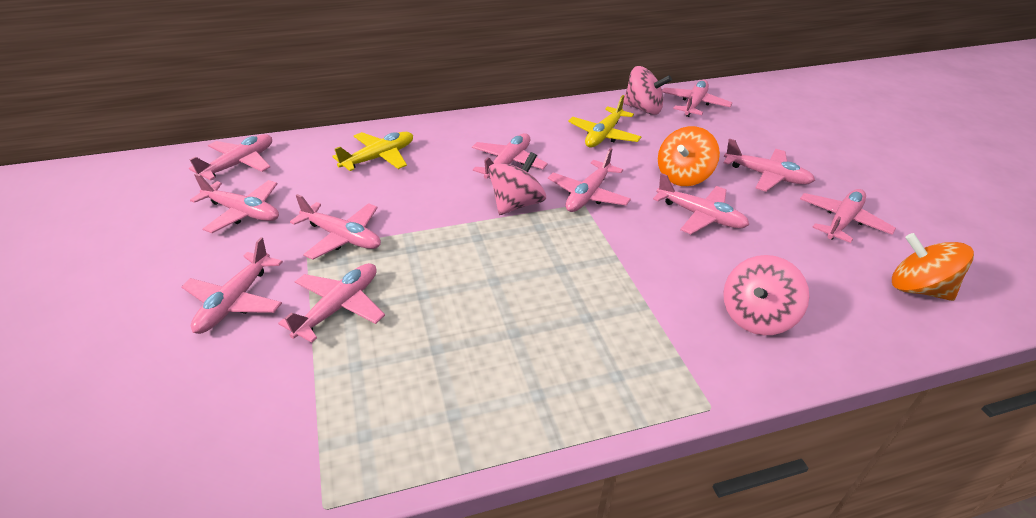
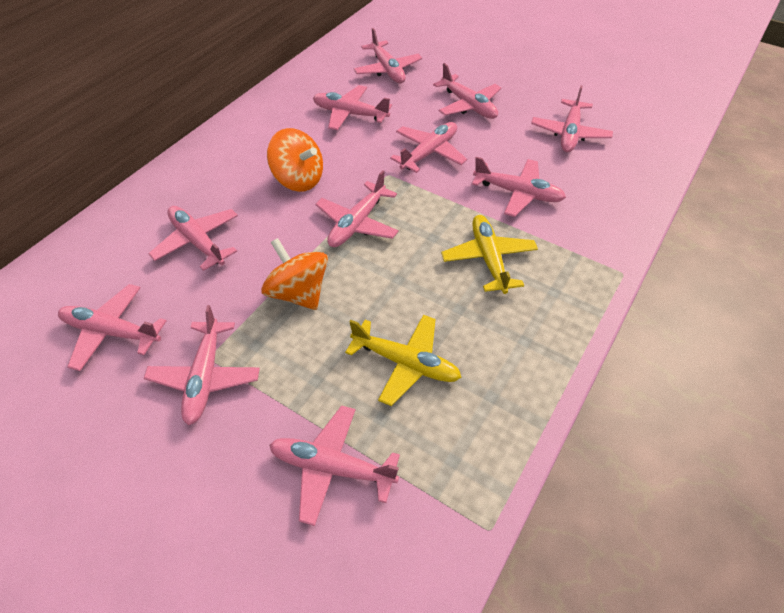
pink spinning top: 3 -> 0

